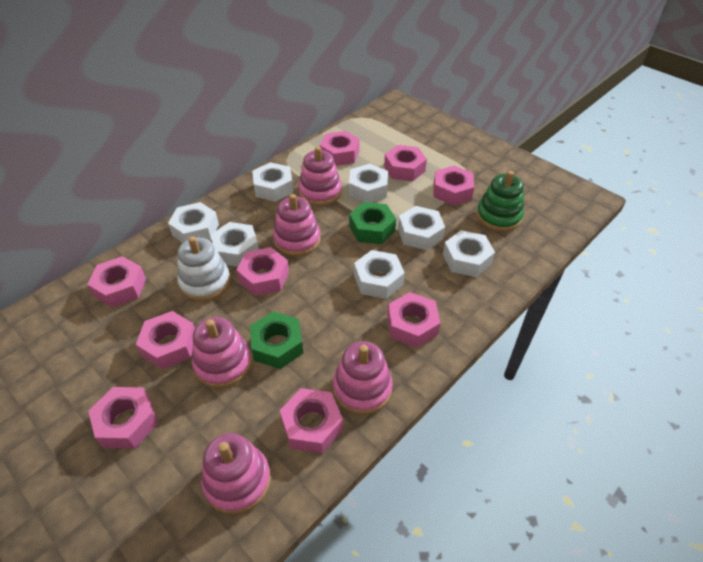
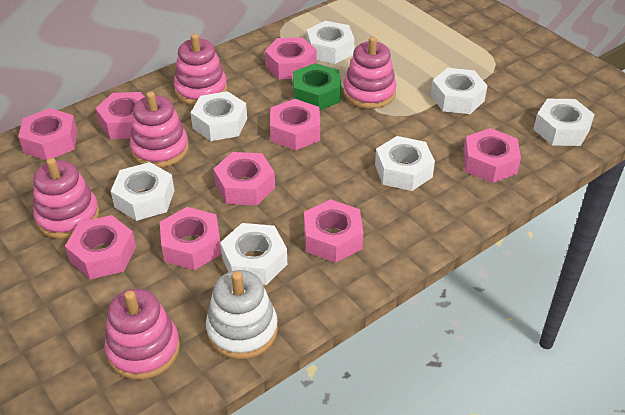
green nut: 2 -> 1
green stacking toy: 1 -> 0

